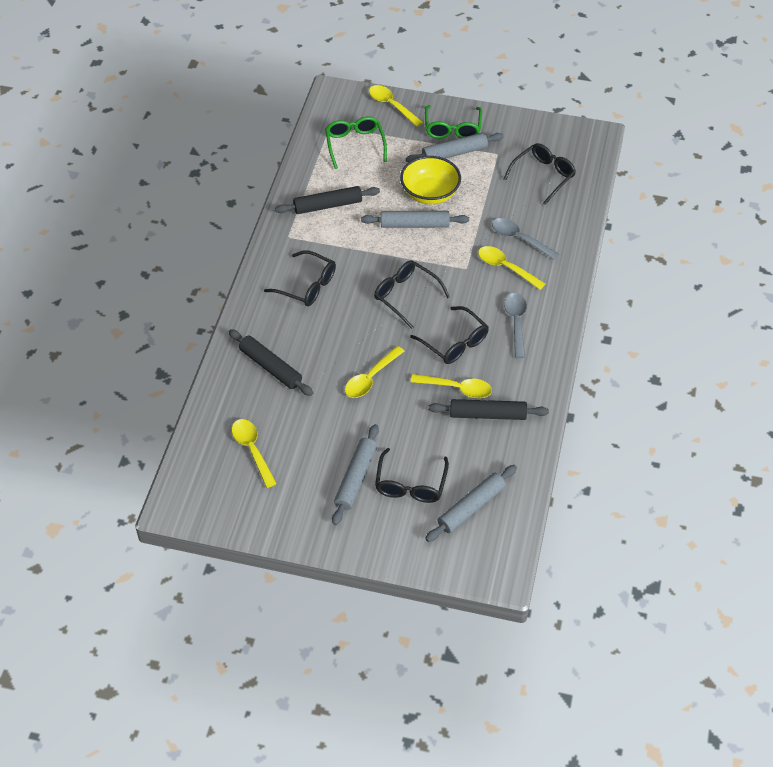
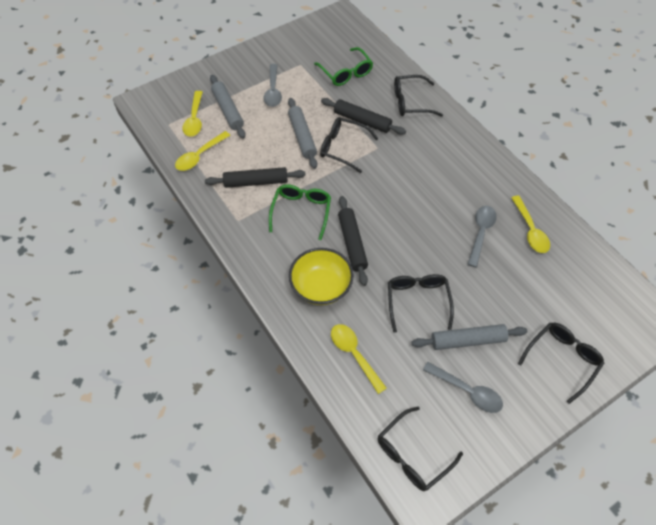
grey rolling pin: 4 -> 3
grey spoon: 2 -> 3
yellow spoon: 5 -> 4

